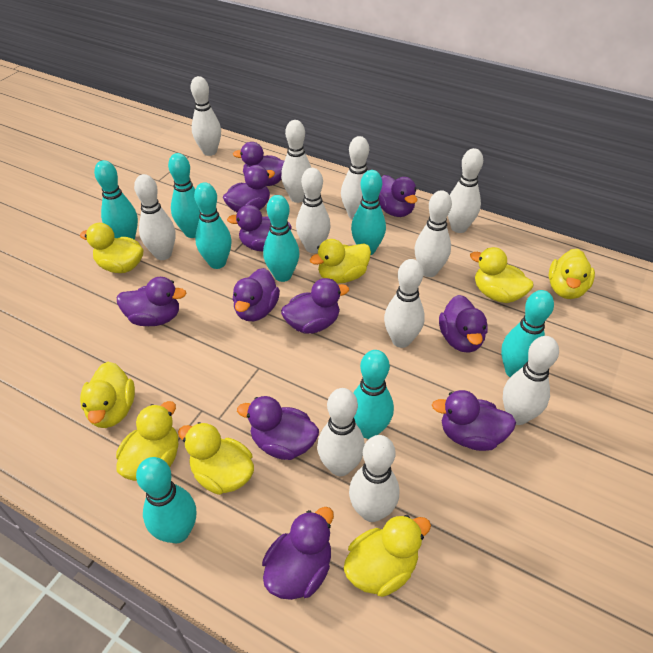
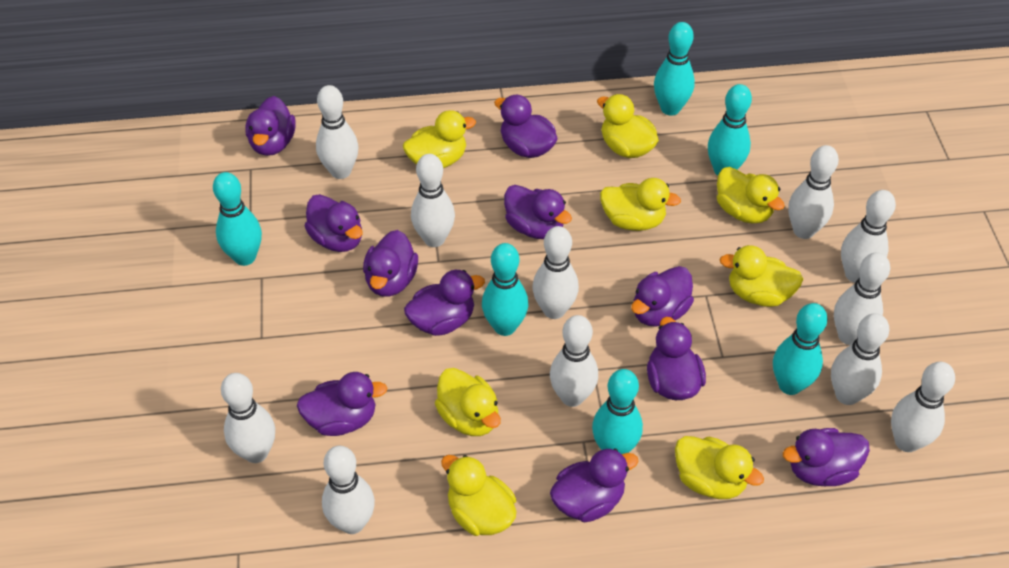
turquoise bowling pin: 8 -> 6

